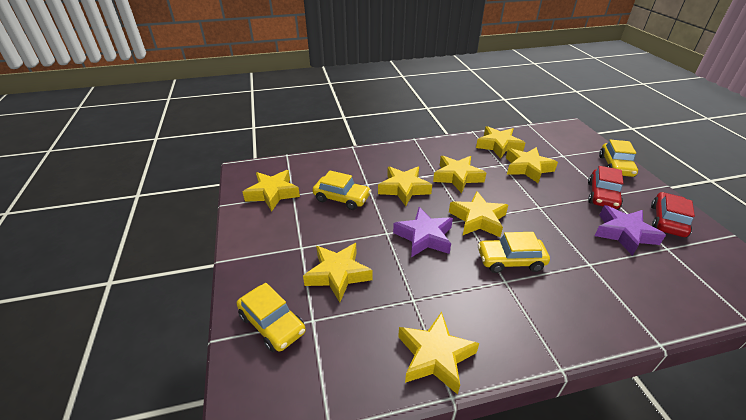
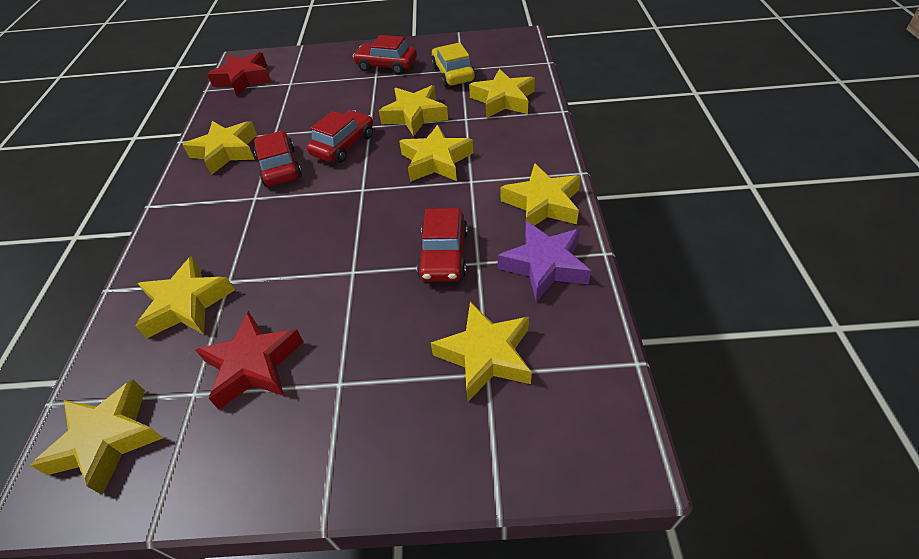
purple star: 2 -> 1
red car: 2 -> 4
red star: 0 -> 2
yellow car: 4 -> 1

